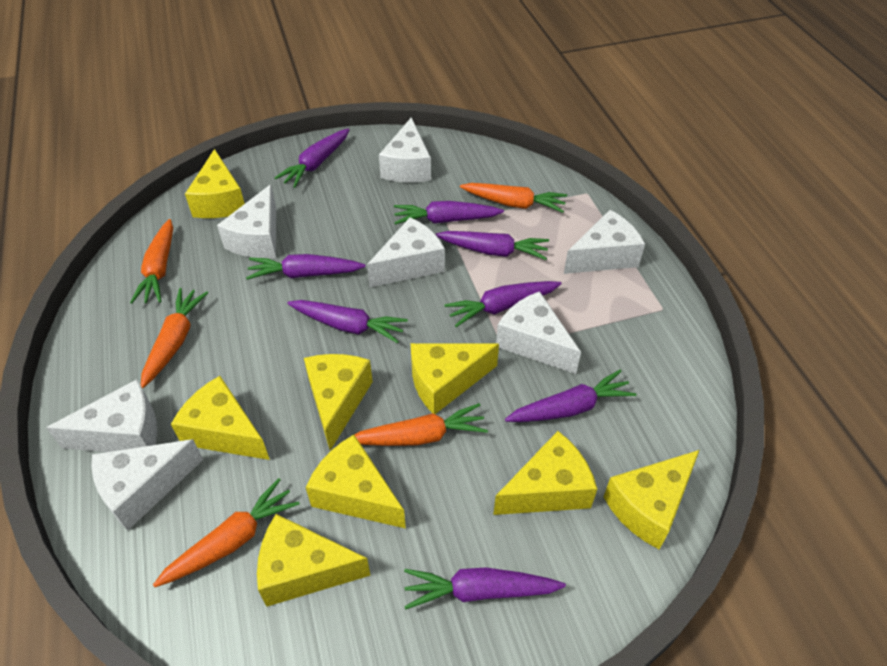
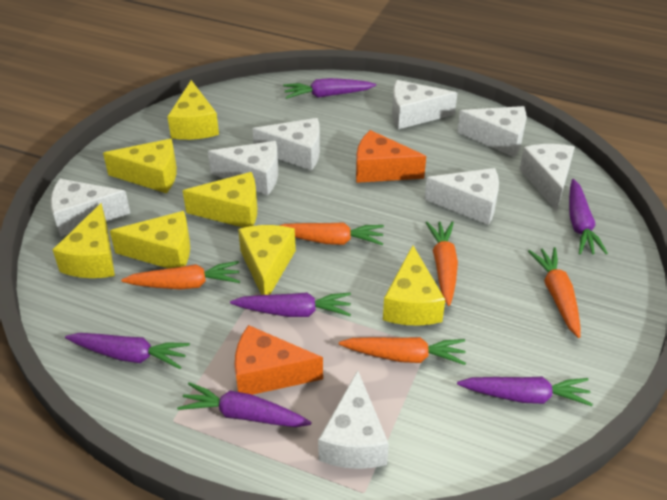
orange cheese: 0 -> 2
purple carrot: 8 -> 6
white cheese: 7 -> 8
yellow cheese: 8 -> 7

